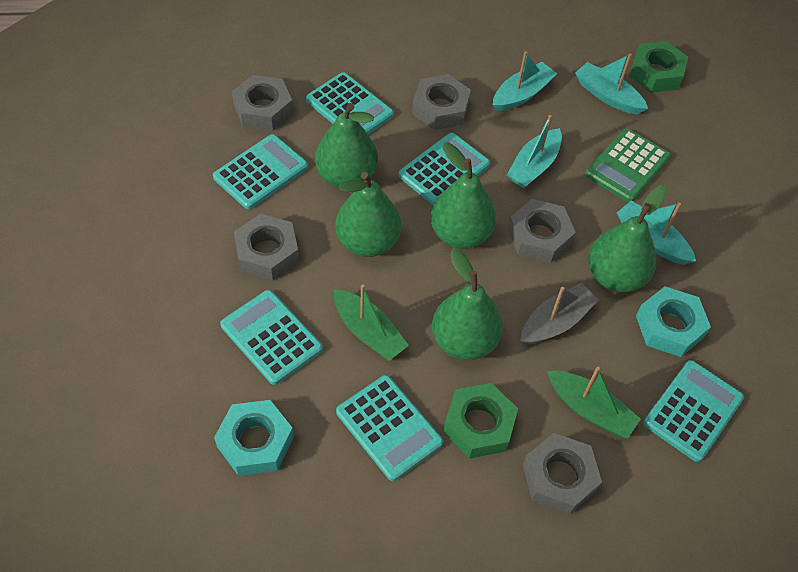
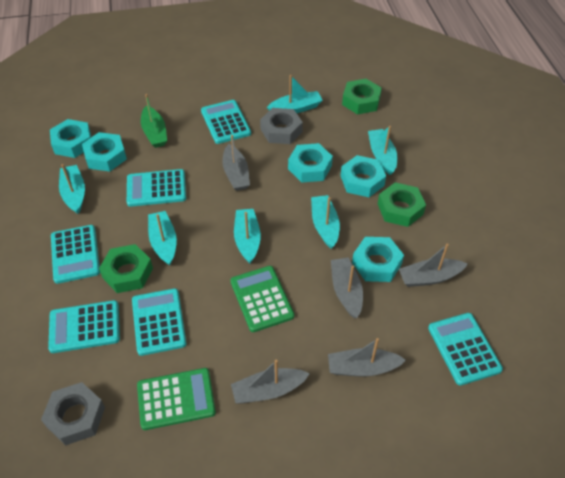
green boat: 2 -> 1
green calculator: 1 -> 2
green nut: 2 -> 3
green pear: 5 -> 0
grey boat: 1 -> 5
grey nut: 5 -> 2
turquoise boat: 4 -> 6
turquoise nut: 2 -> 5

